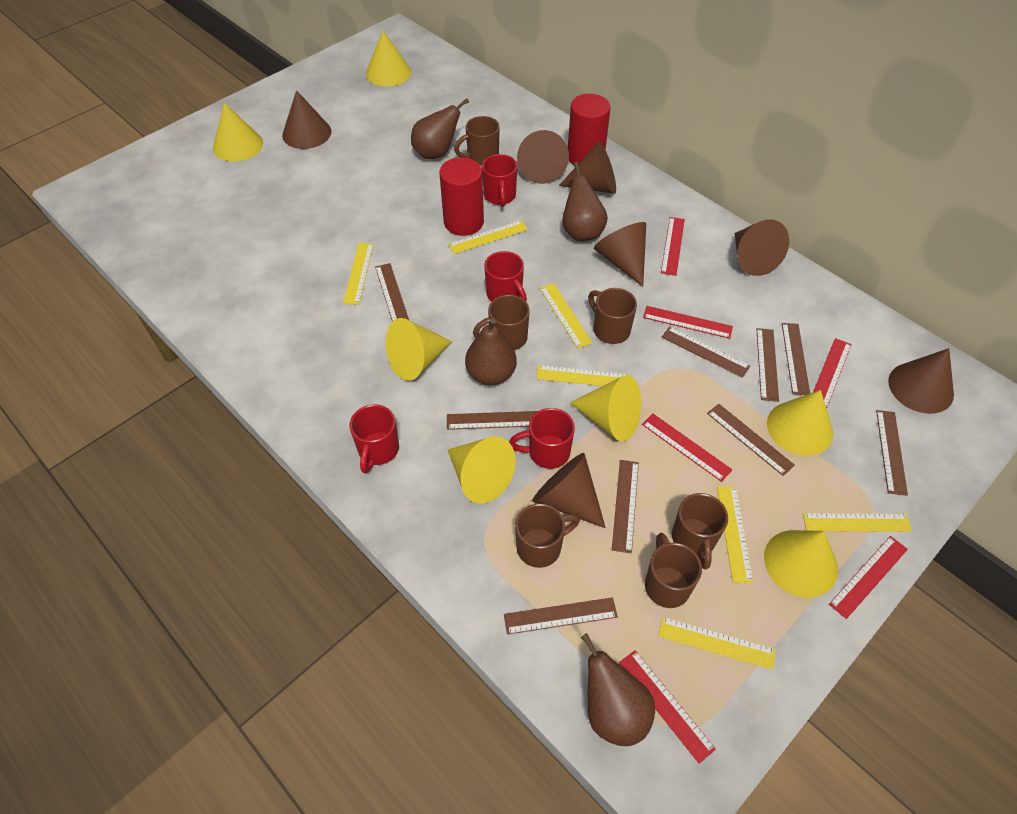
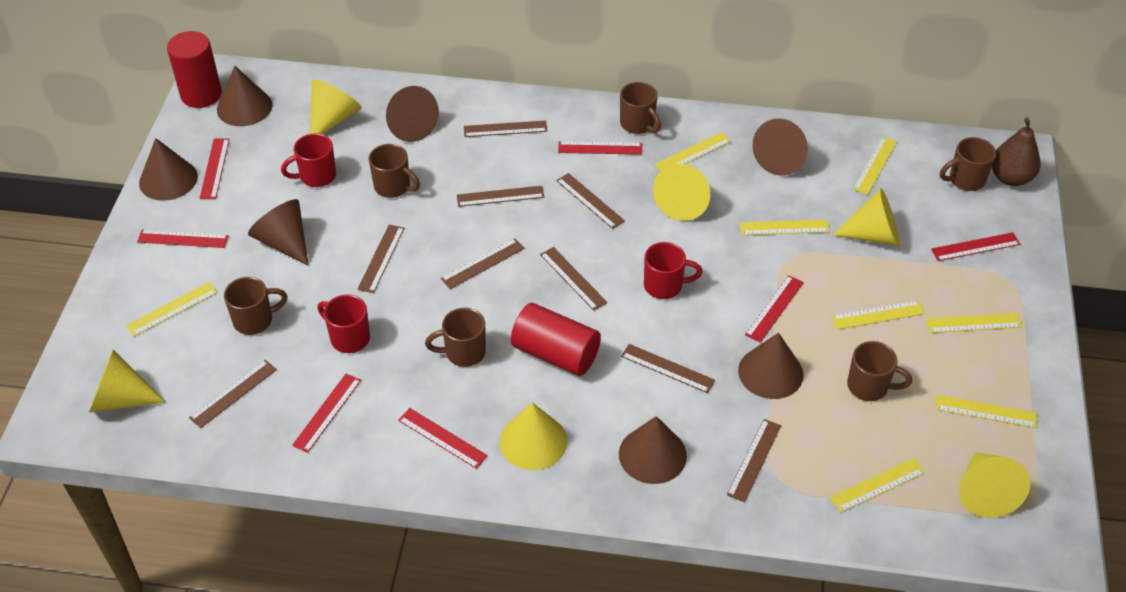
brown pear: 4 -> 1
red mug: 4 -> 3
red ruler: 6 -> 7
yellow cone: 7 -> 6
yellow ruler: 7 -> 8

